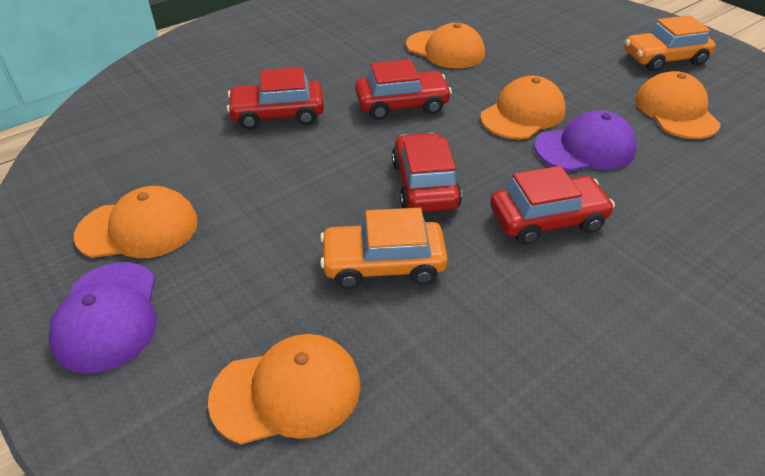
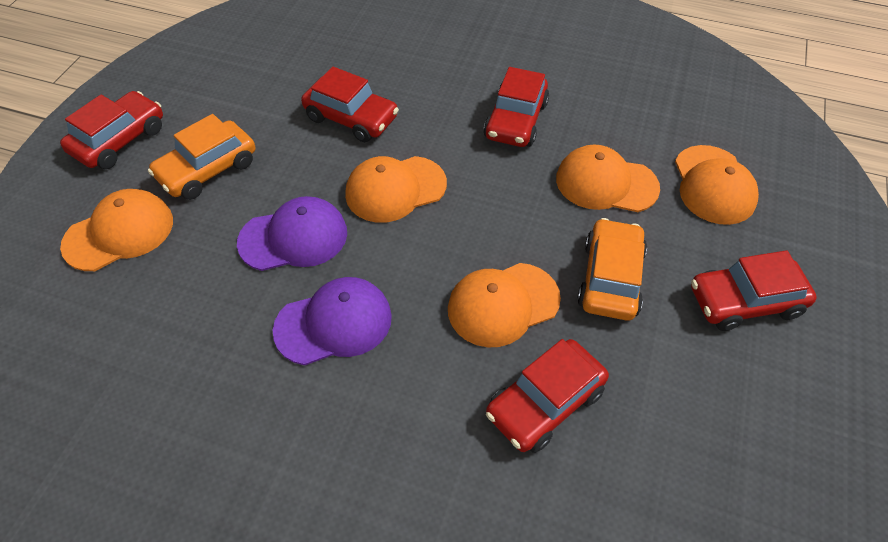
red car: 4 -> 5

